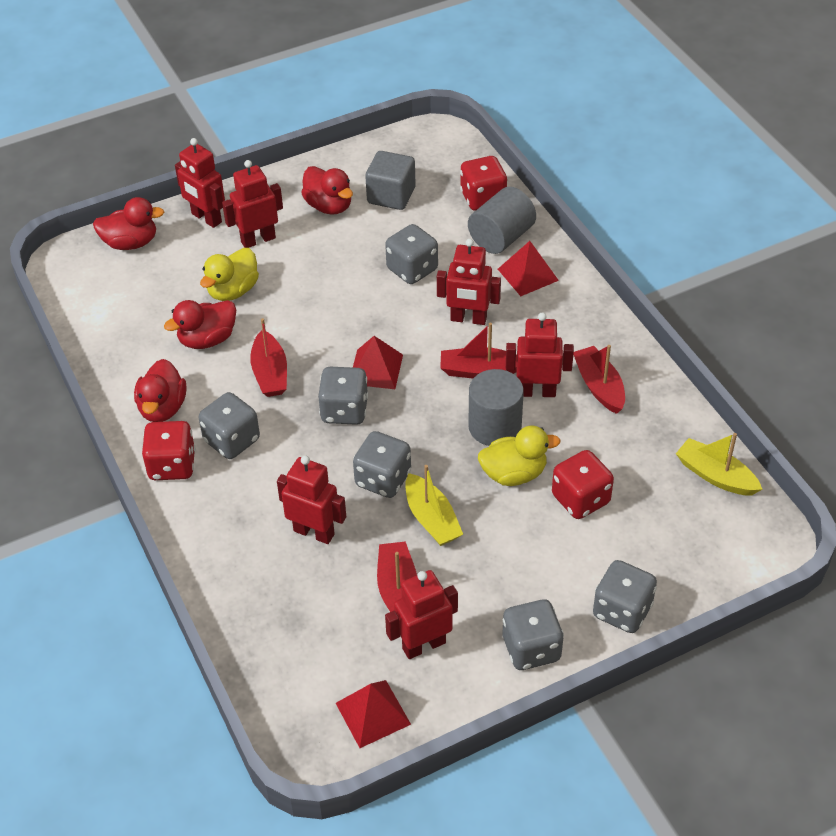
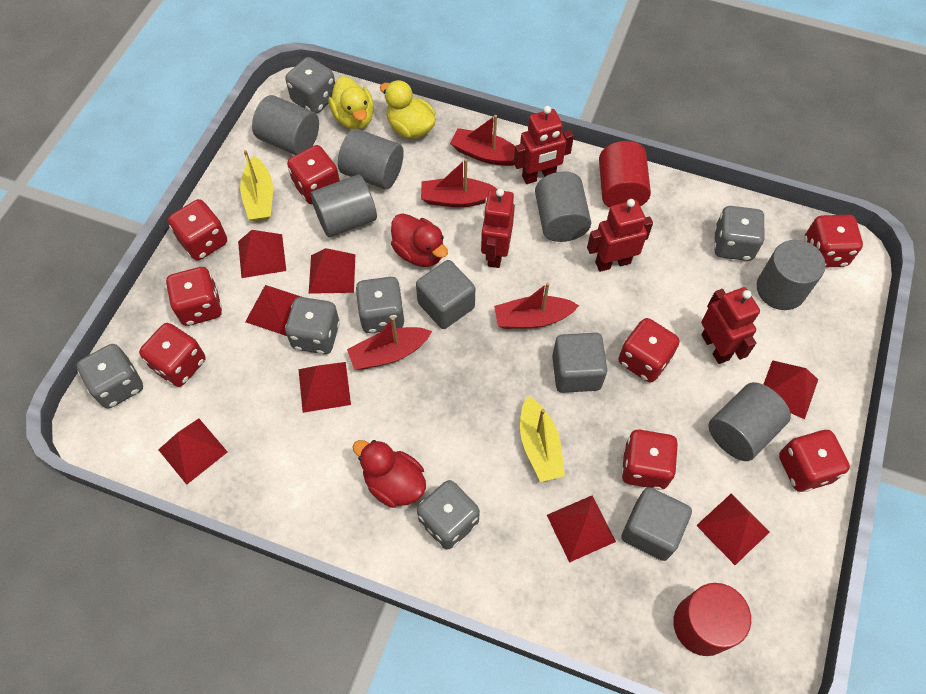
grey cube: 1 -> 3
grey cylinder: 2 -> 6
red cylinder: 0 -> 2
red dice: 3 -> 8
red duck: 4 -> 2
red pyramid: 3 -> 8
red robot: 6 -> 4

